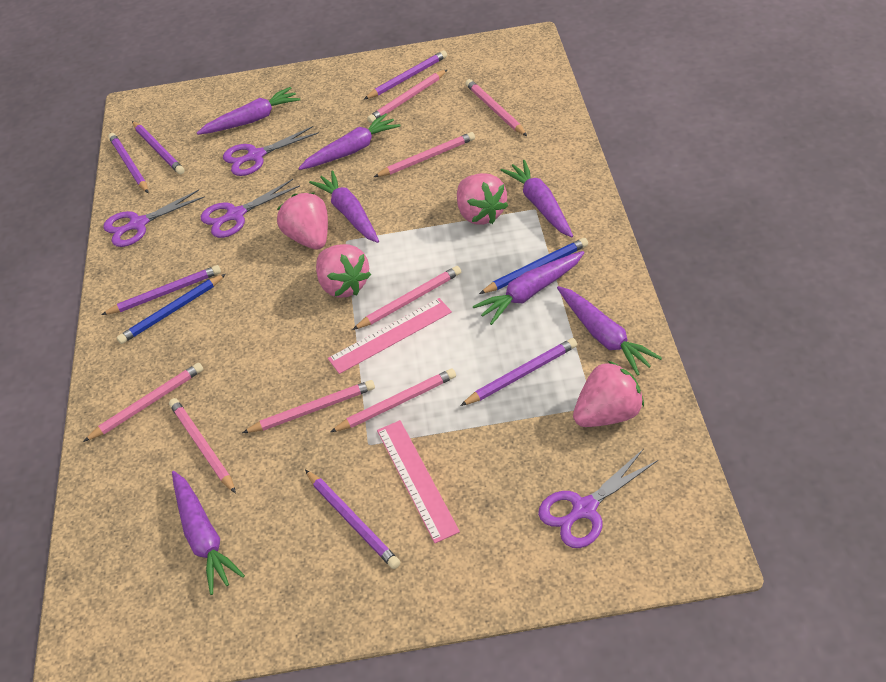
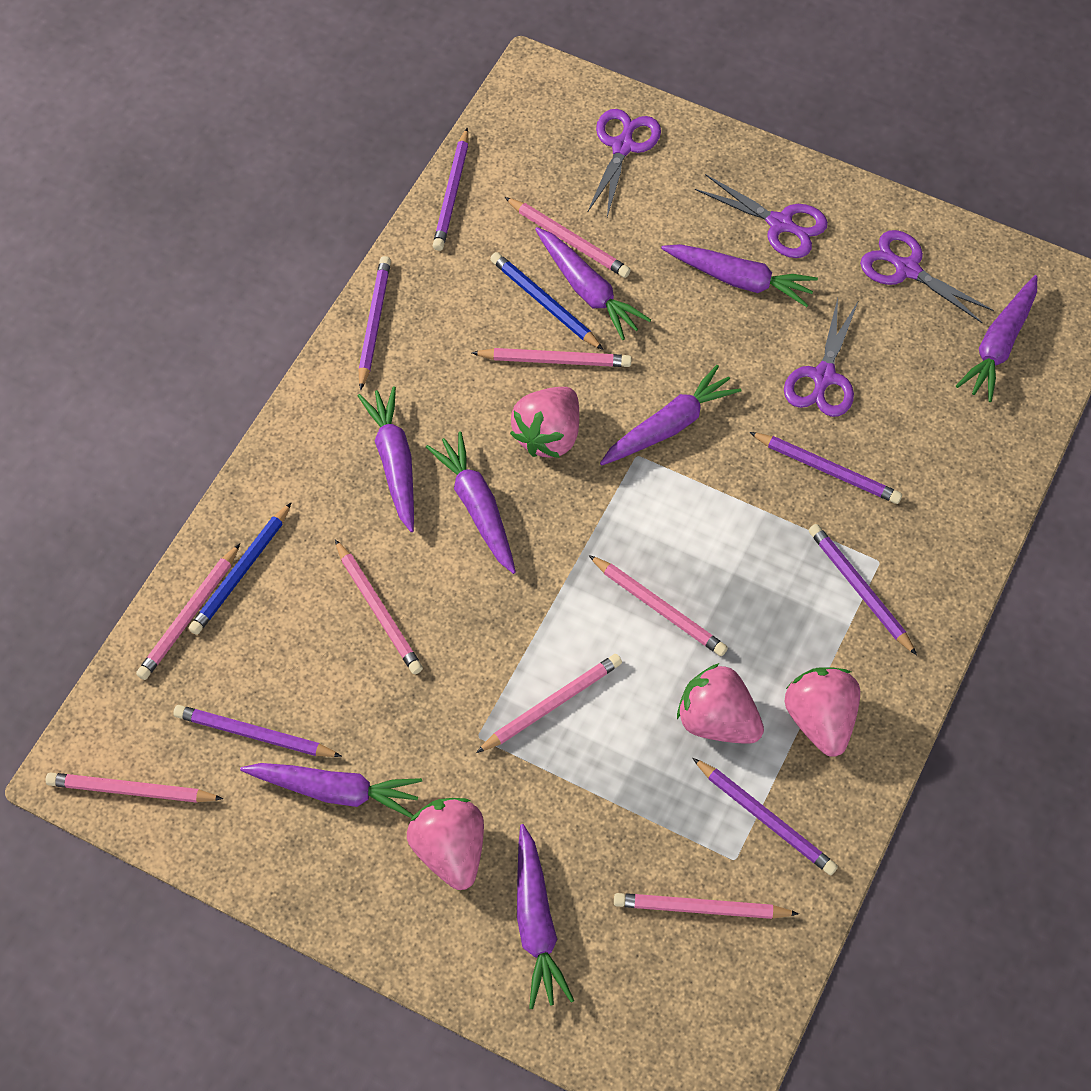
pink ruler: 2 -> 0
purple carrot: 7 -> 8

